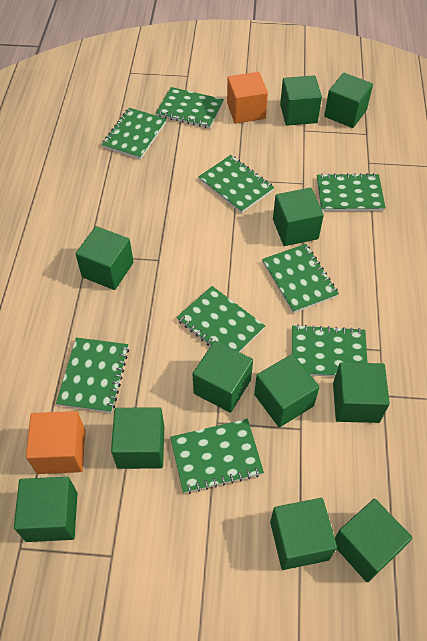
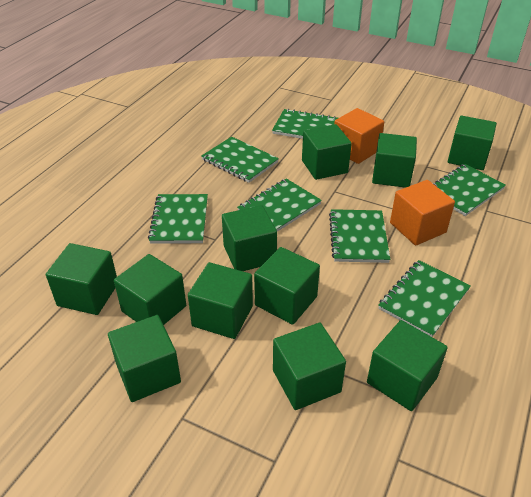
green notebook: 9 -> 7

